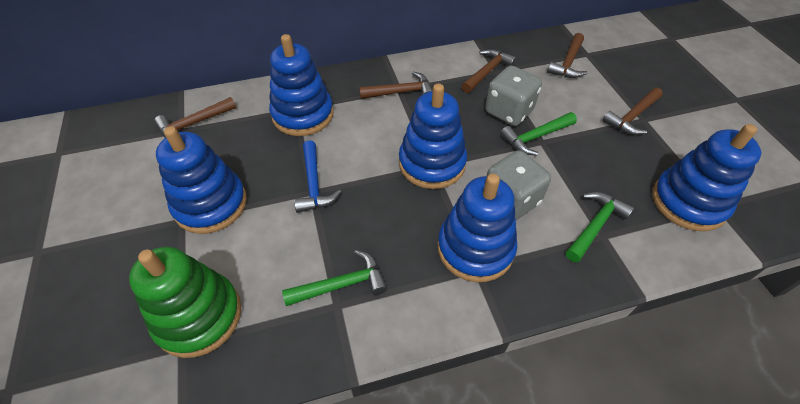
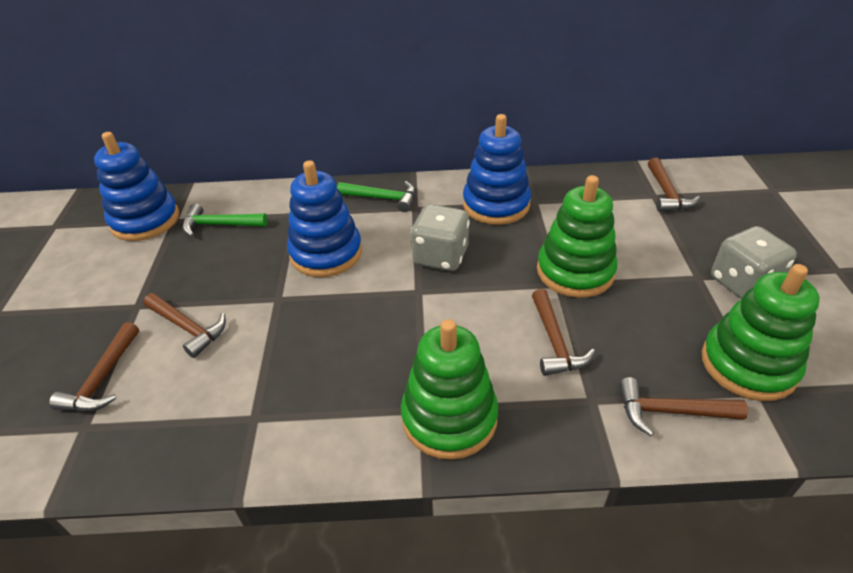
blue hammer: 1 -> 0
blue stacking toy: 5 -> 3
green hammer: 3 -> 2
green stacking toy: 1 -> 3

